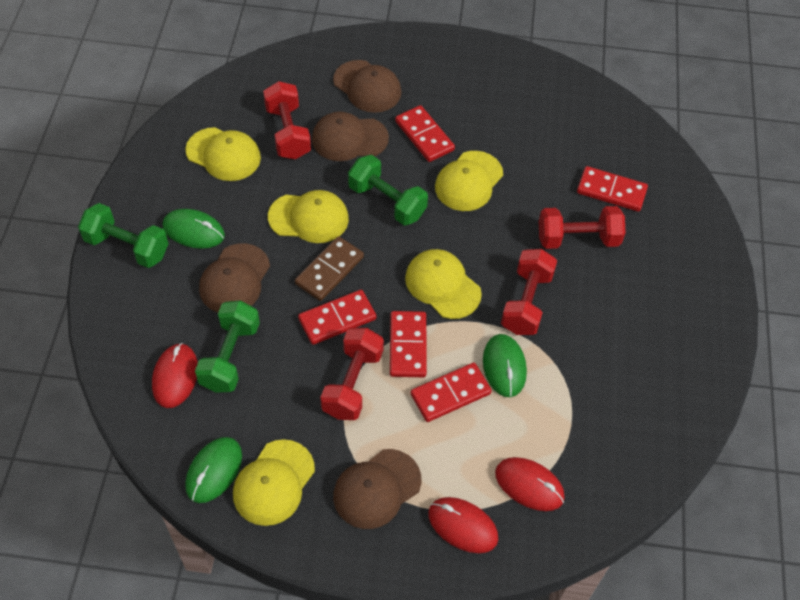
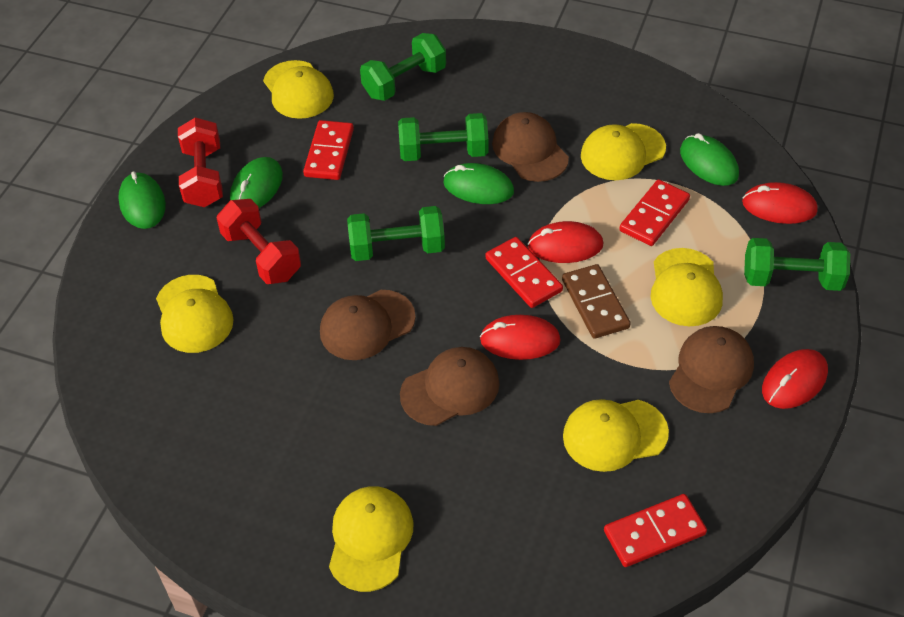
green dumbbell: 3 -> 4
green mouse: 3 -> 4
red domino: 5 -> 4
red dumbbell: 4 -> 2
red mouse: 3 -> 4
yellow cap: 5 -> 6

